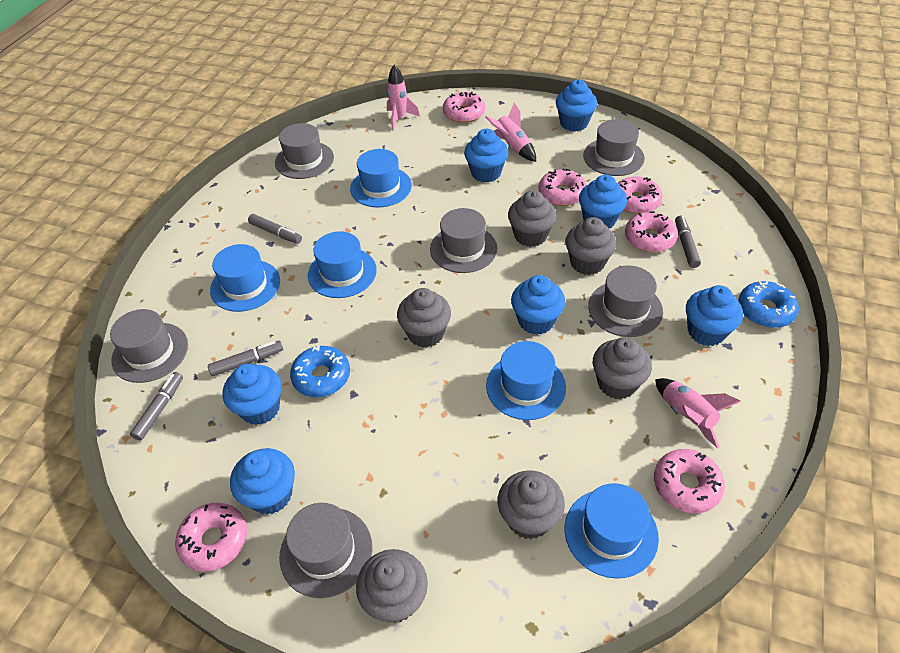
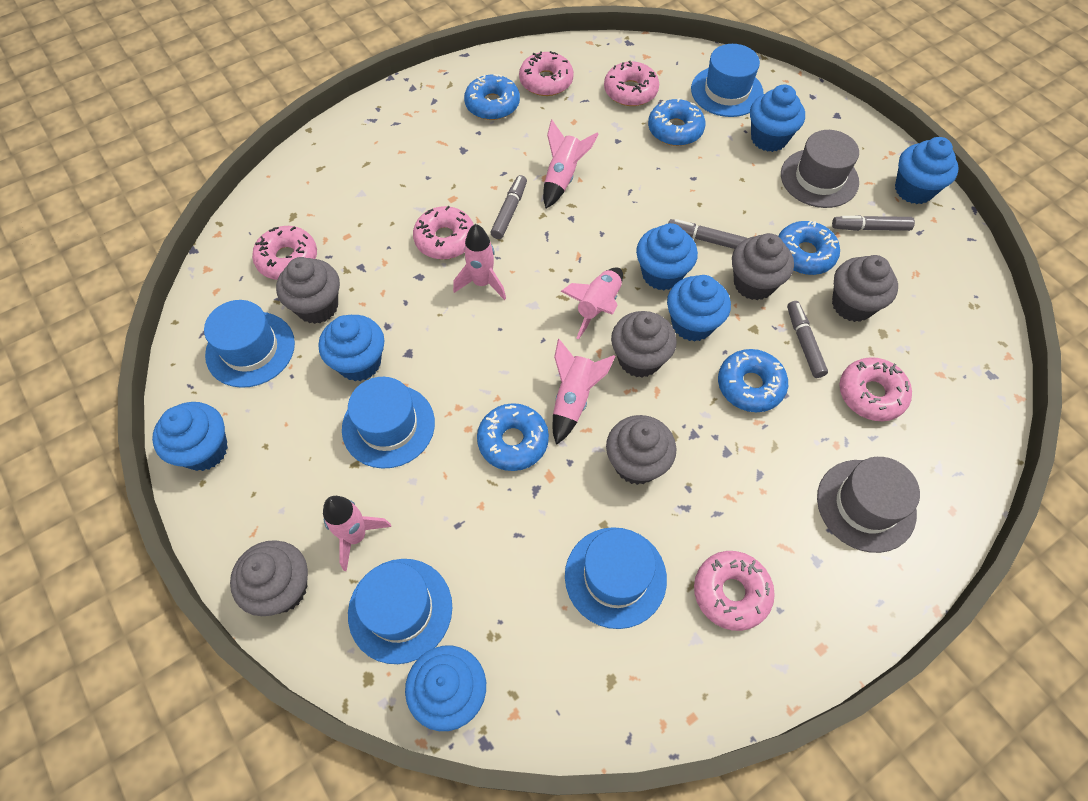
blue donut: 2 -> 5
grey hat: 6 -> 2
pink rocket: 3 -> 5

